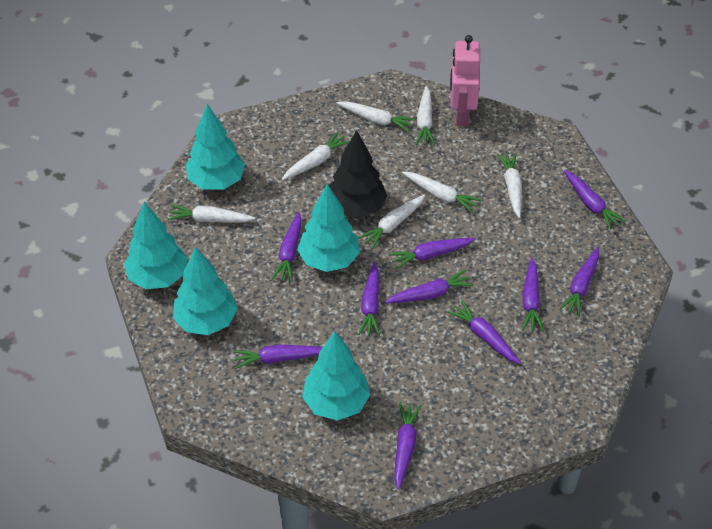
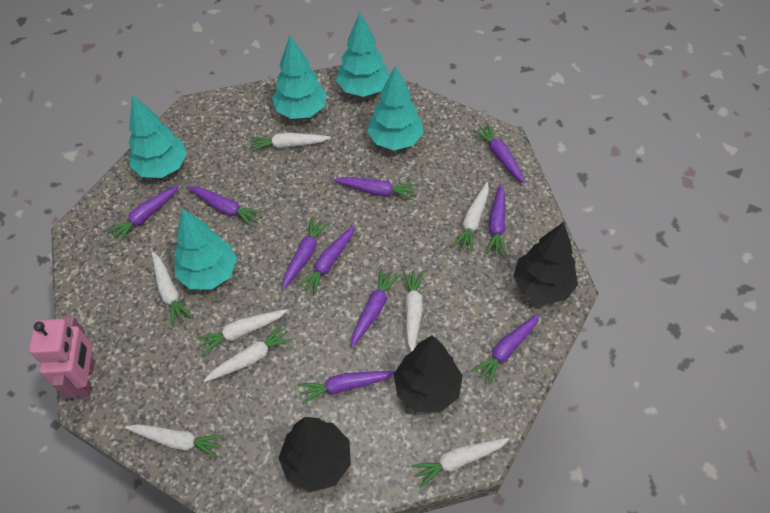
black tree: 1 -> 3
white carrot: 7 -> 8

